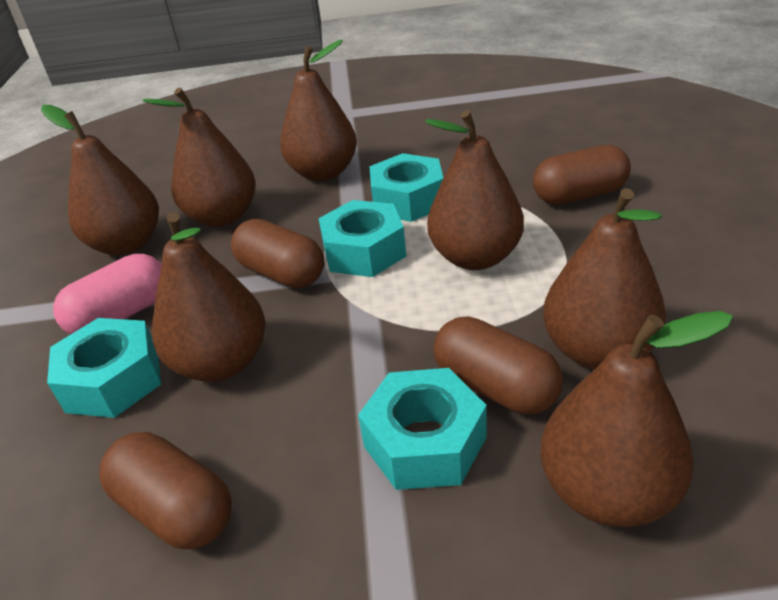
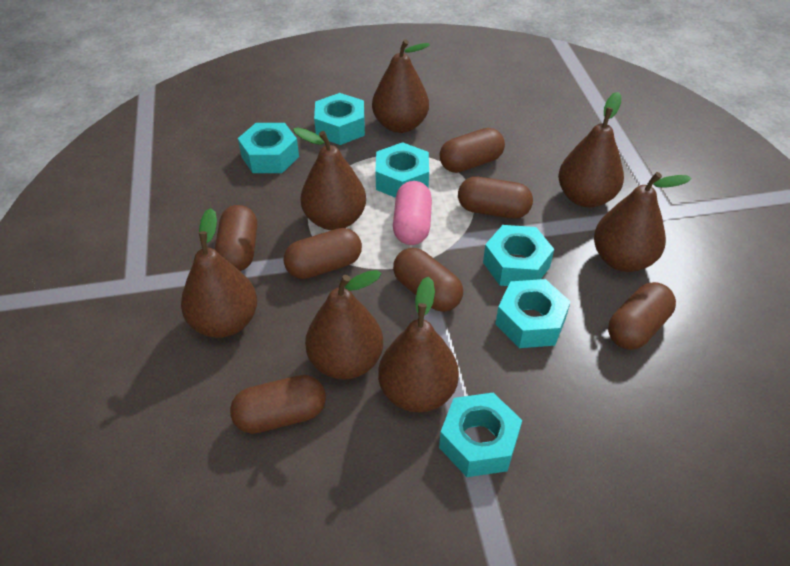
brown capsule: 4 -> 7
turquoise nut: 4 -> 6

